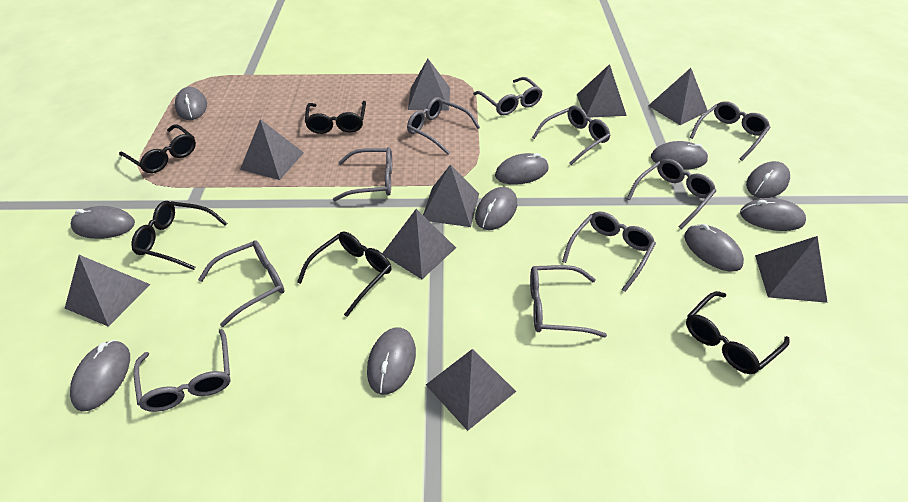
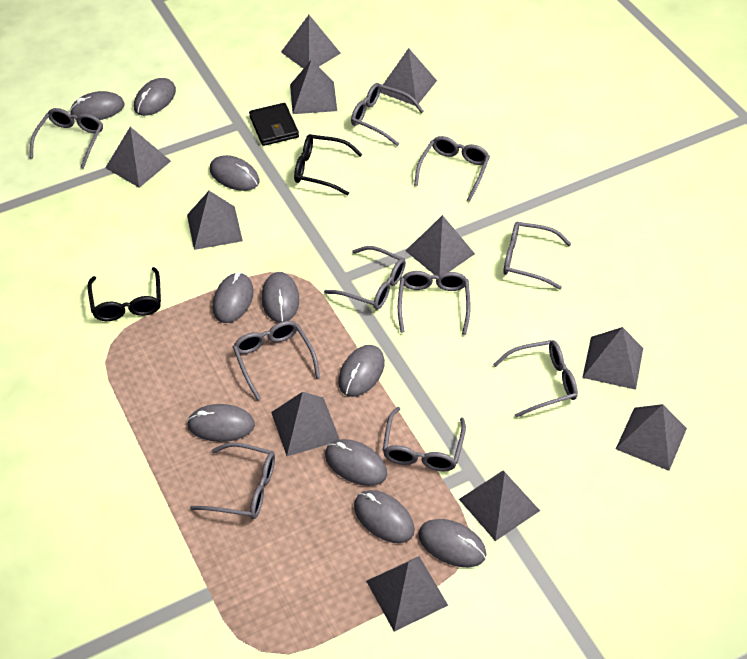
black glasses: 5 -> 2
black wallet: 0 -> 1
grey pyramid: 9 -> 11

